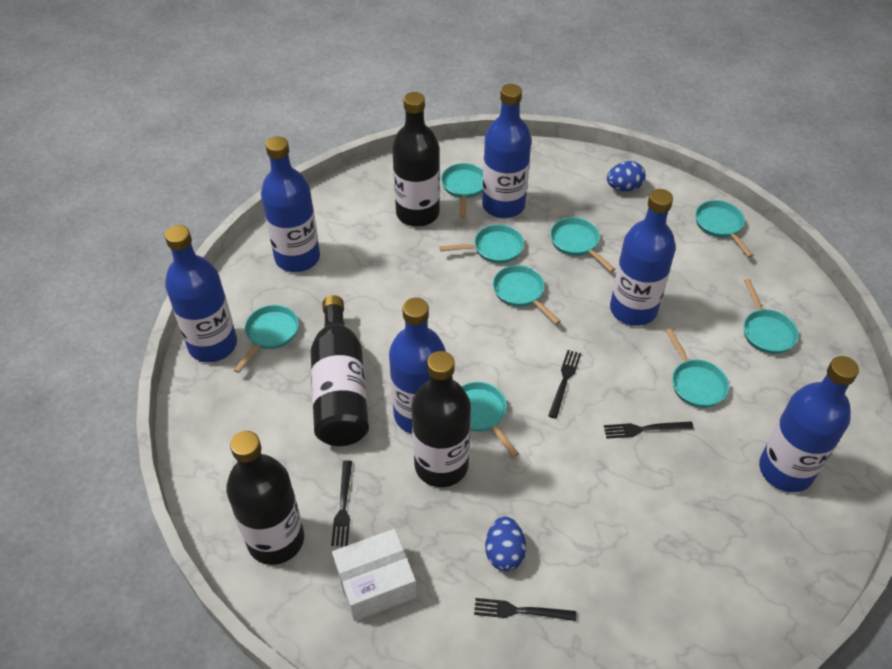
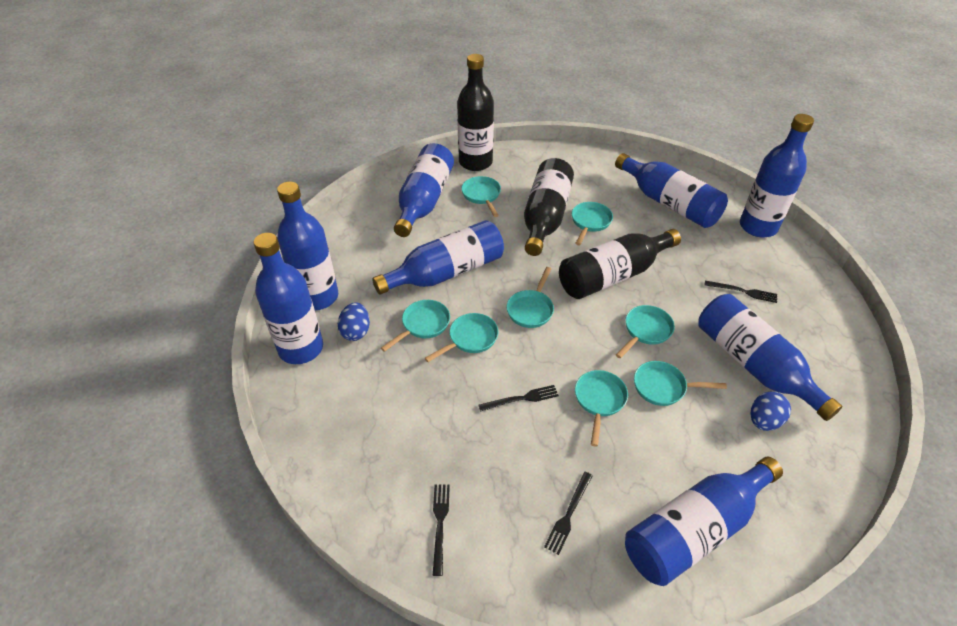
black bottle: 4 -> 3
blue bottle: 6 -> 8
turquoise pan: 9 -> 8
white box: 1 -> 0

